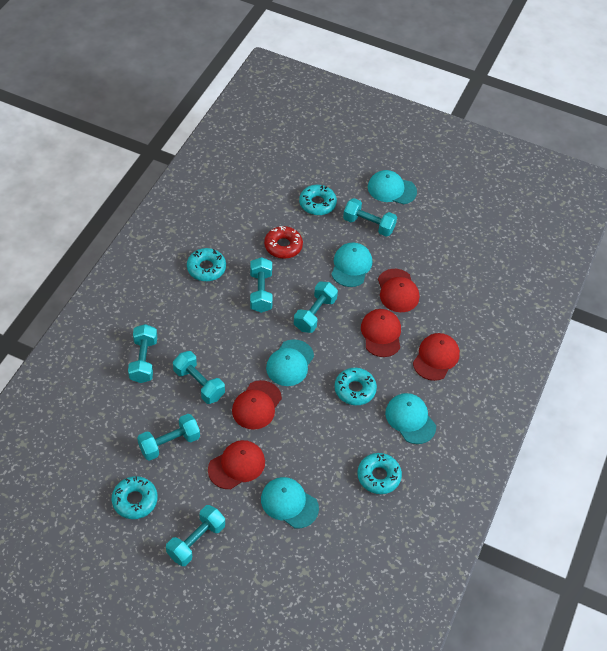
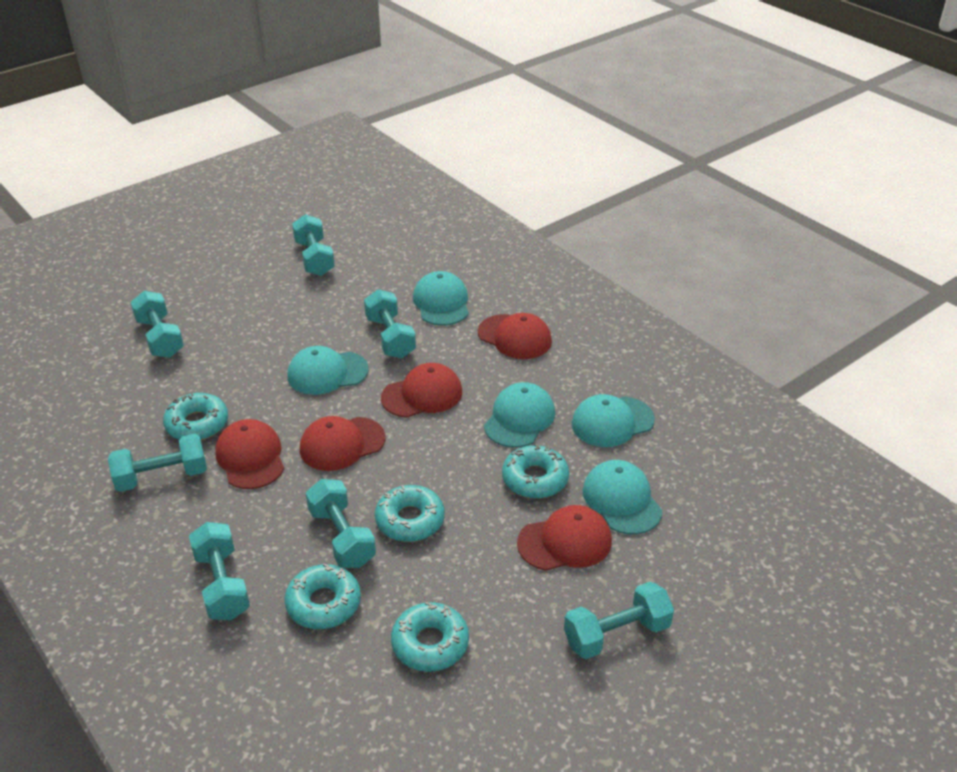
red donut: 1 -> 0

